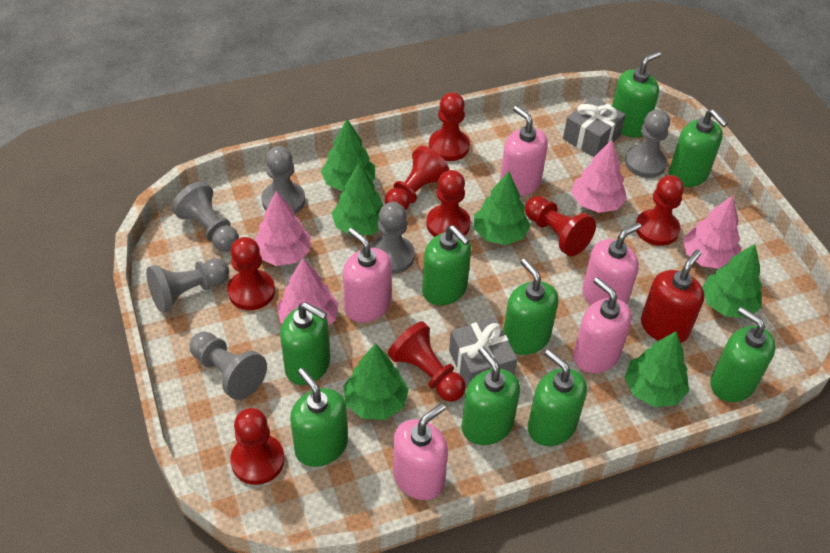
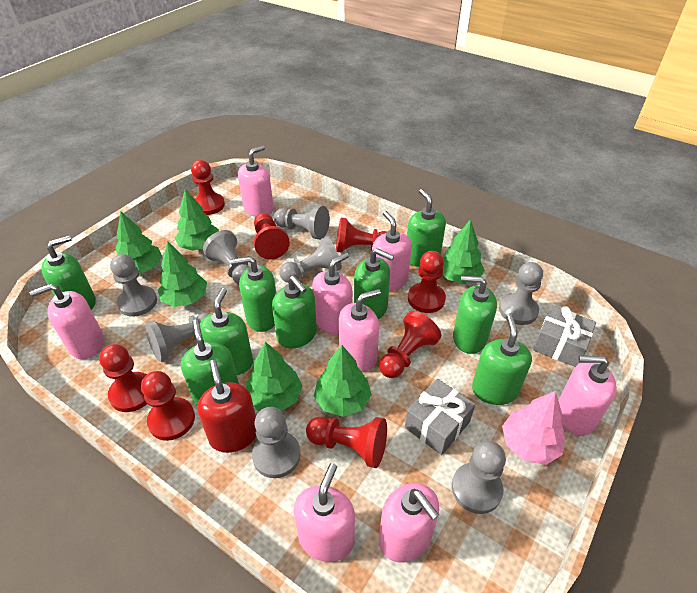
grey pawn: 6 -> 8
pink soap dispenser: 5 -> 8
pink tree: 4 -> 1

